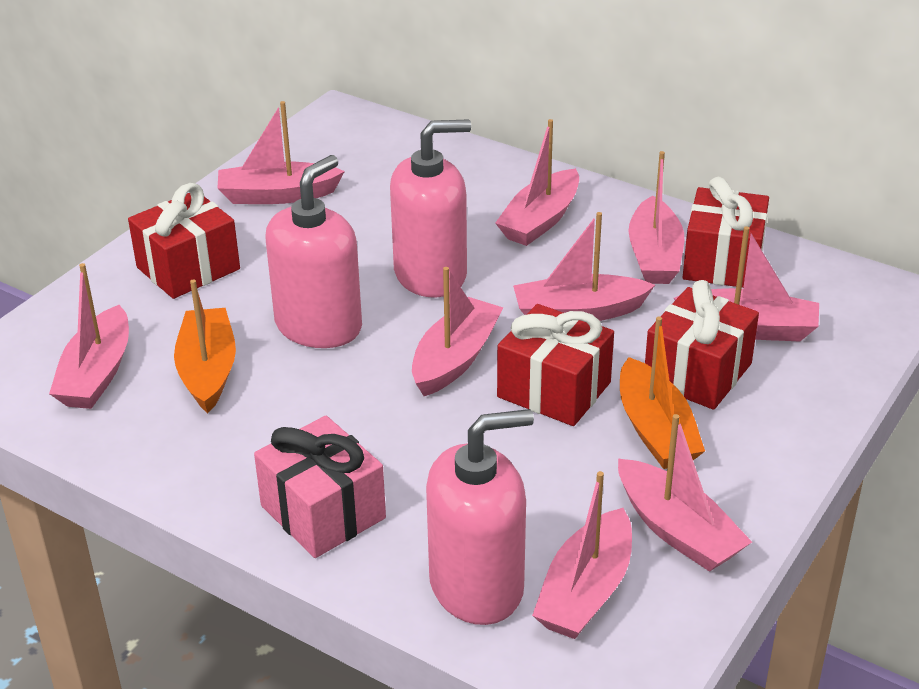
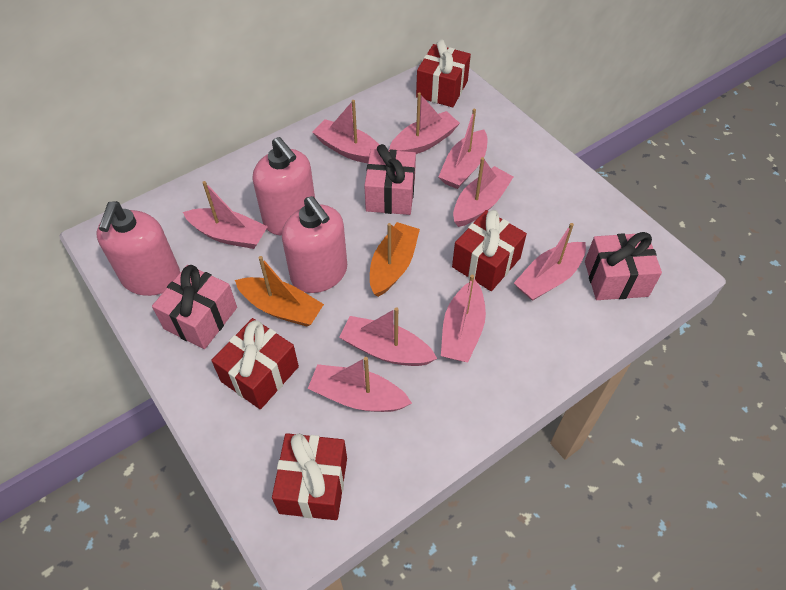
pink gift: 1 -> 3

